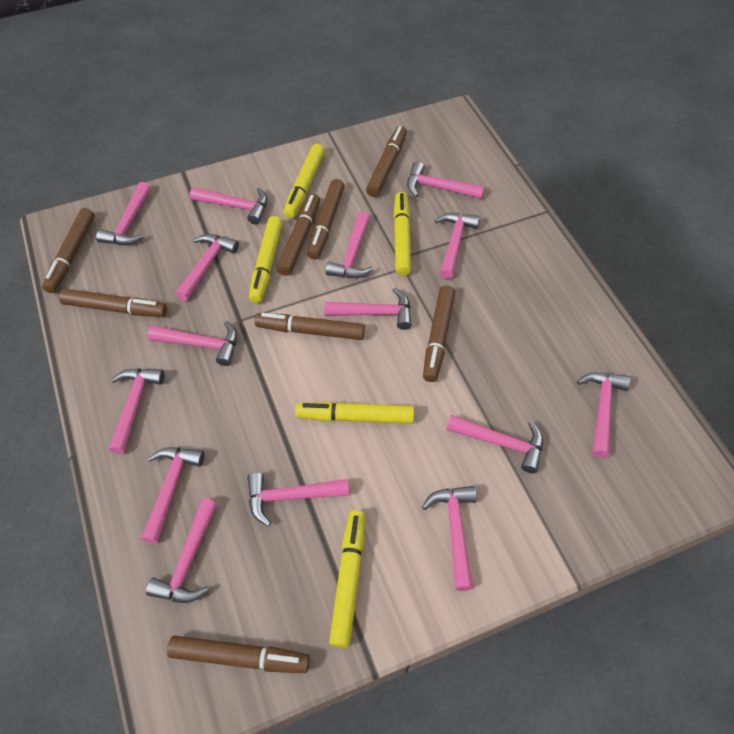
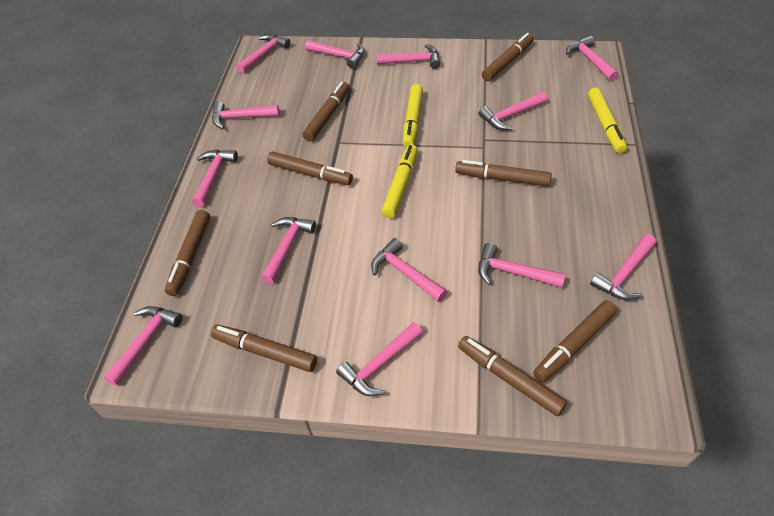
pink hammer: 15 -> 13
yellow marker: 5 -> 3

